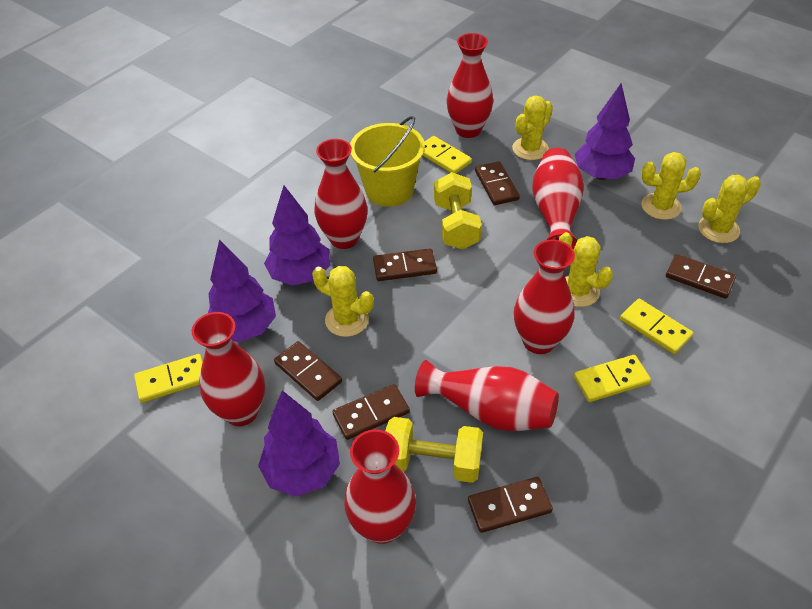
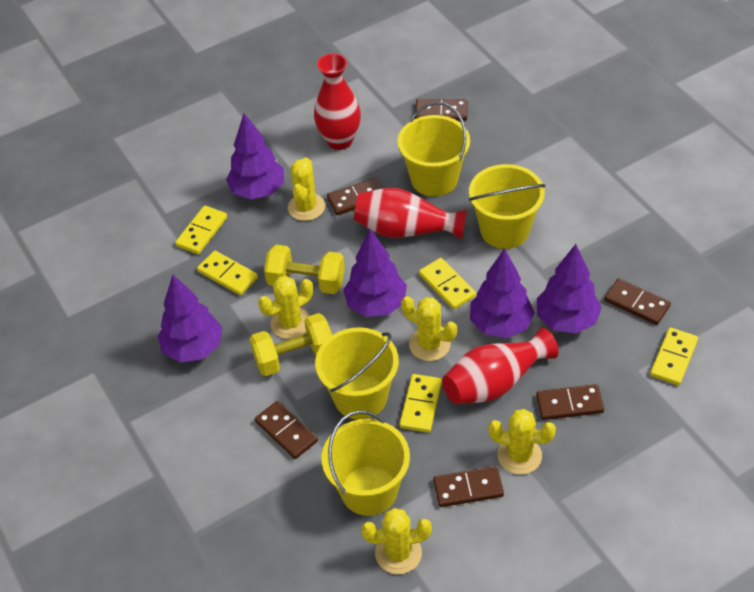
purple tree: 4 -> 5
red vase: 7 -> 3
yellow bucket: 1 -> 4
yellow domino: 4 -> 5

